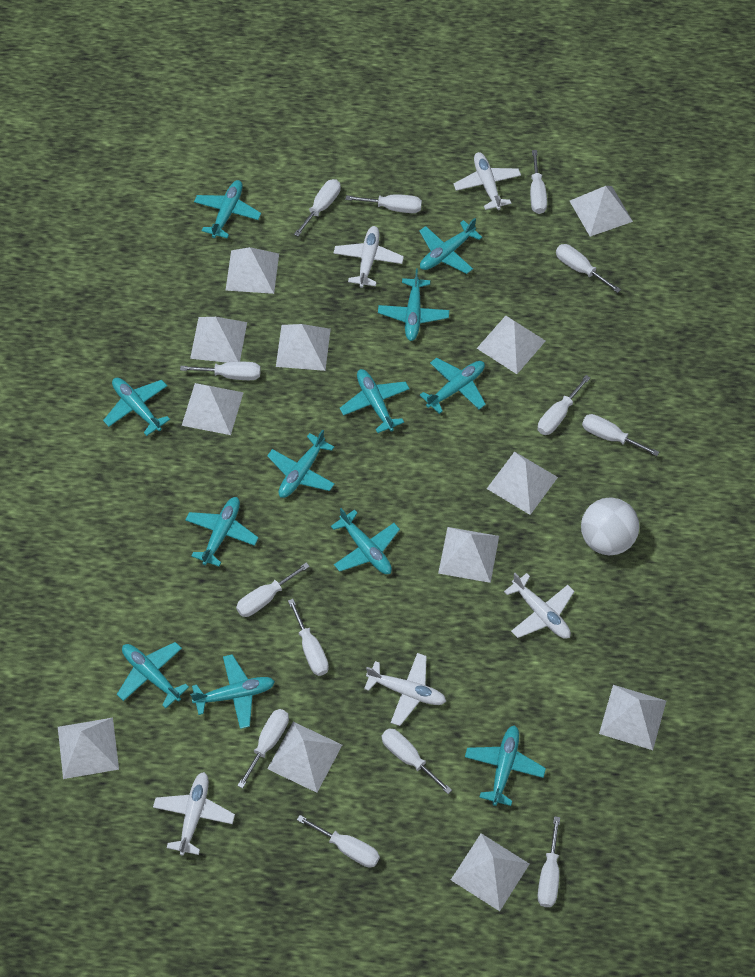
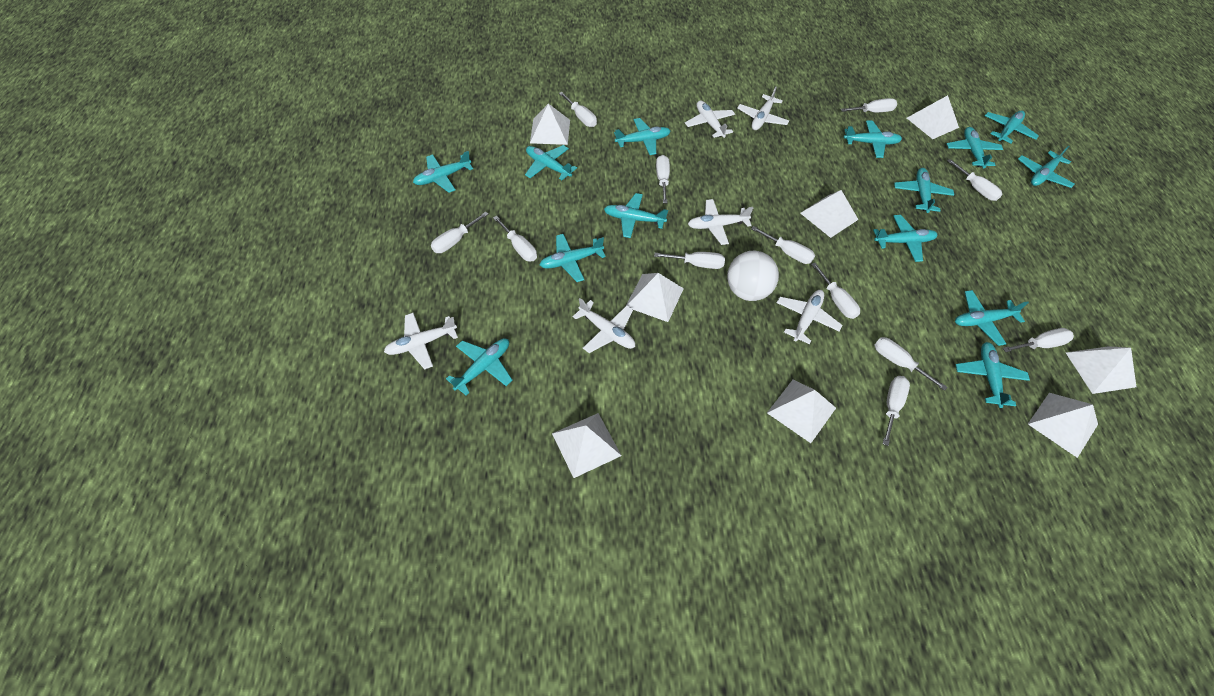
turquoise plane: 12 -> 14
white plane: 5 -> 6
white pyramid: 12 -> 8
white screwdriver: 13 -> 12

